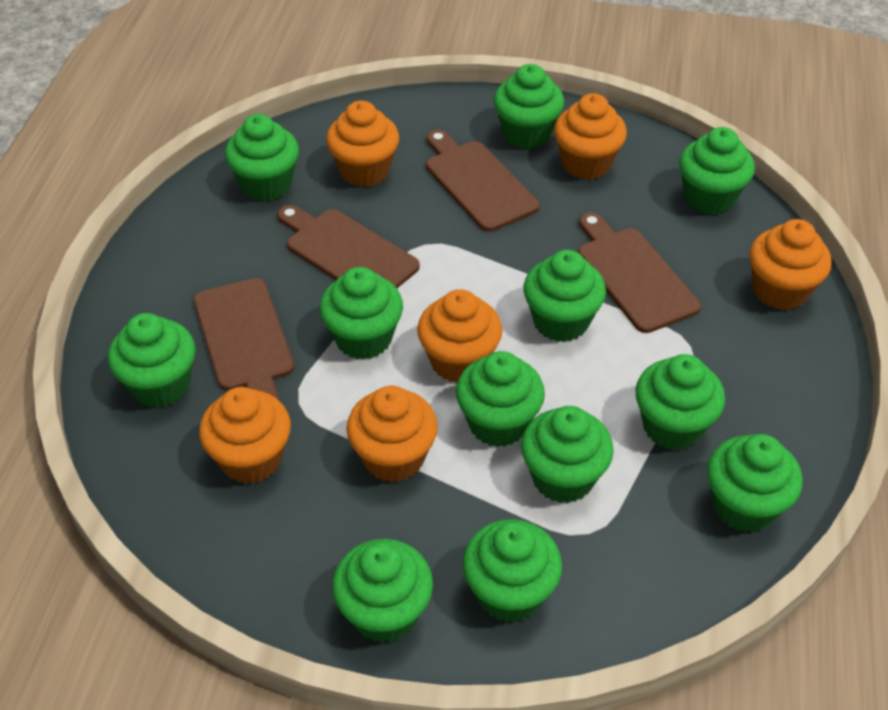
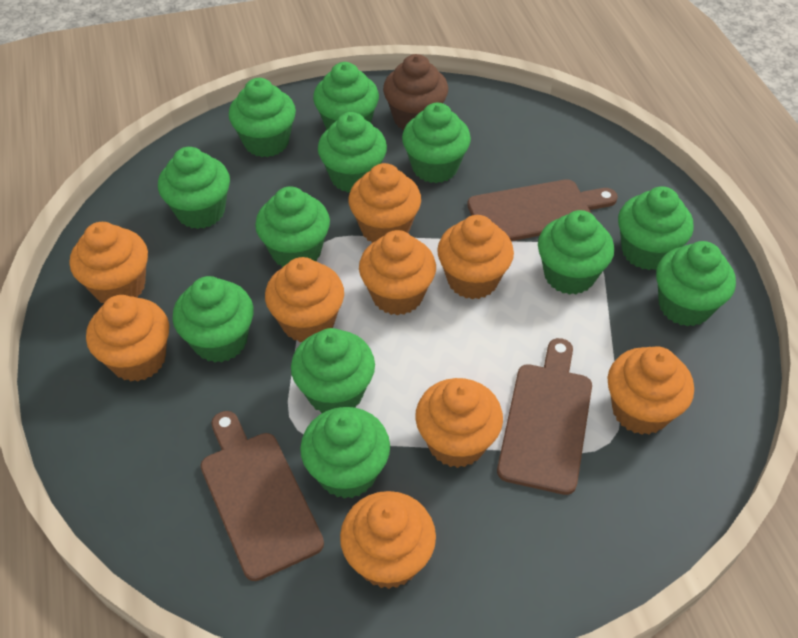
brown cupcake: 0 -> 1
brown cutting board: 4 -> 3
orange cupcake: 6 -> 9

